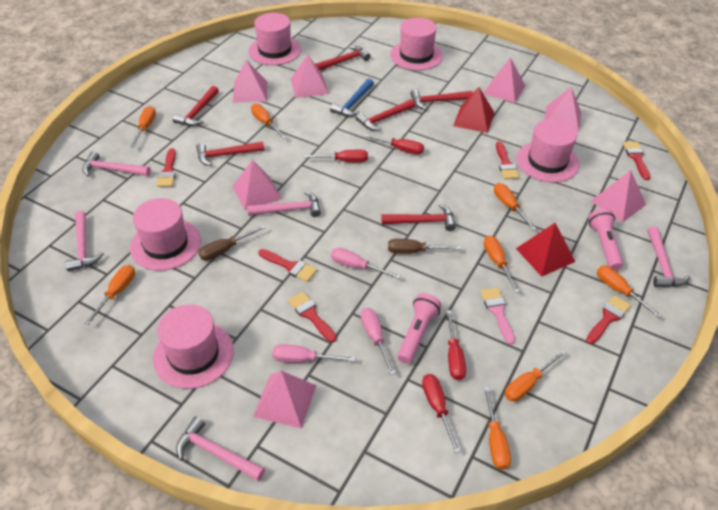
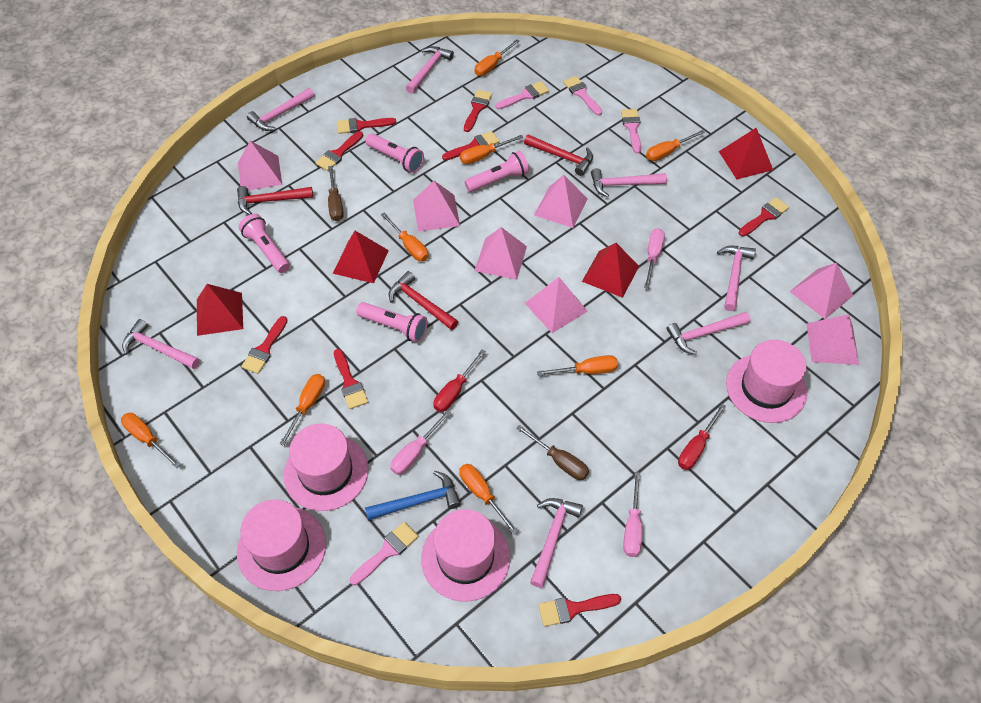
pink brush: 1 -> 4
pink flashlight: 2 -> 4
pink hammer: 5 -> 7
pink hat: 5 -> 4
red brush: 6 -> 8
red hammer: 6 -> 3
red pyramid: 2 -> 4
red screwdriver: 4 -> 2

